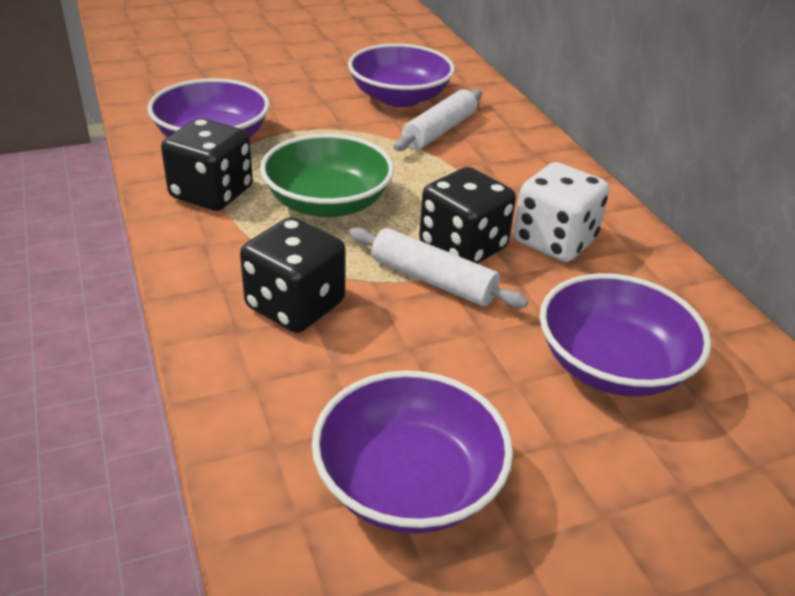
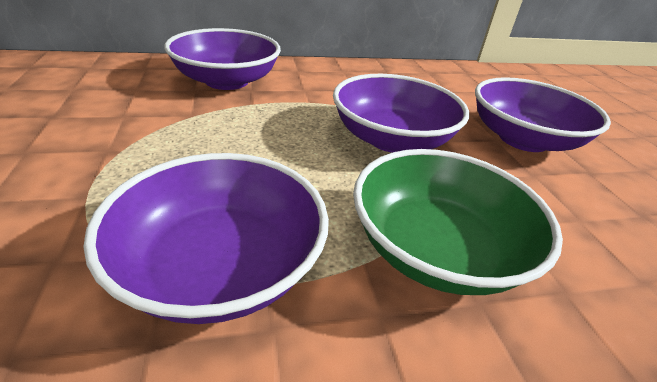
black dice: 3 -> 0
white dice: 1 -> 0
white rolling pin: 2 -> 0

